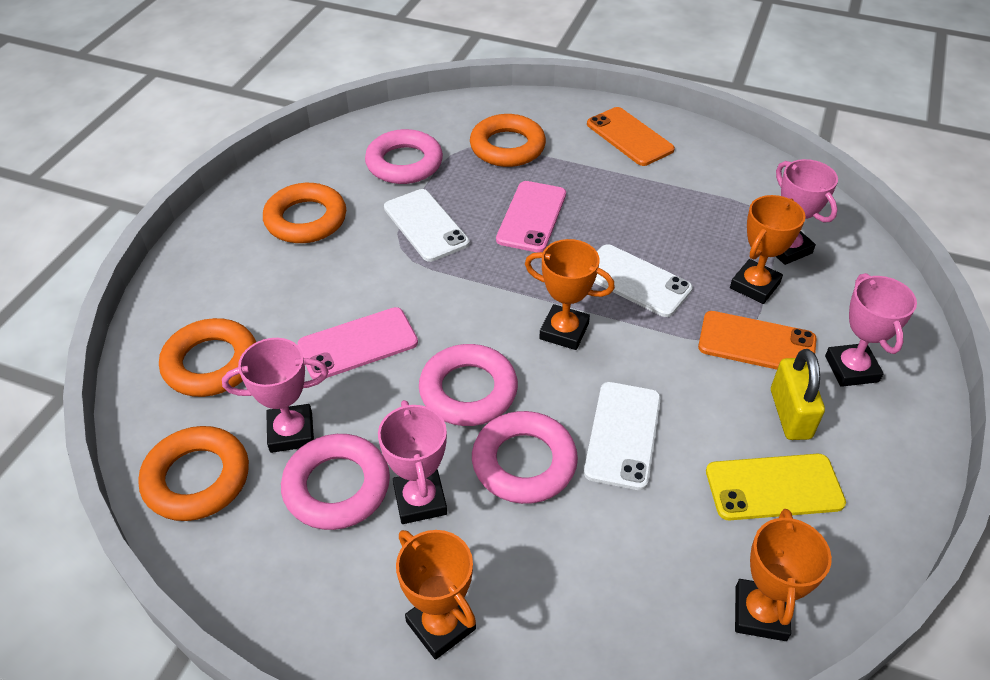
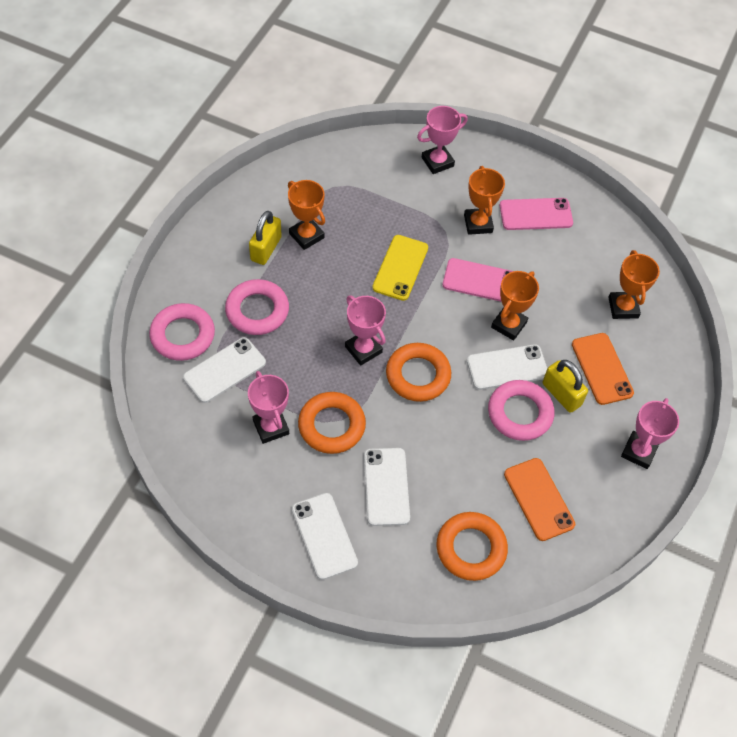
orange ring: 4 -> 3
pink ring: 4 -> 3
white phone: 3 -> 4
yellow padlock: 1 -> 2

